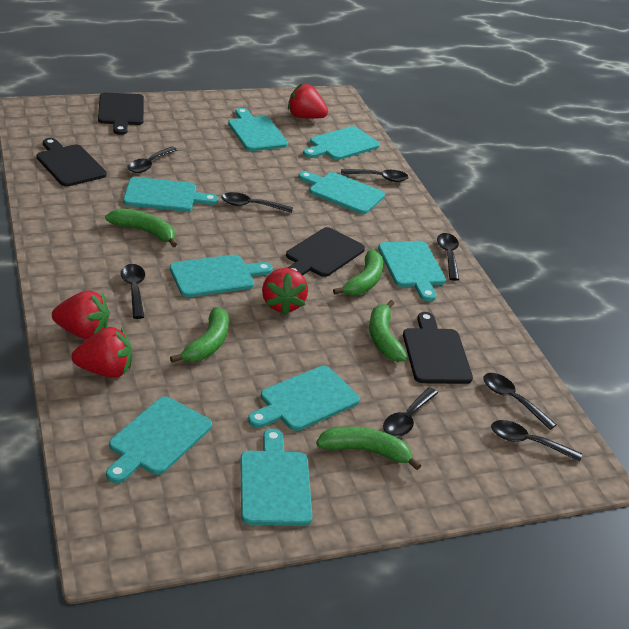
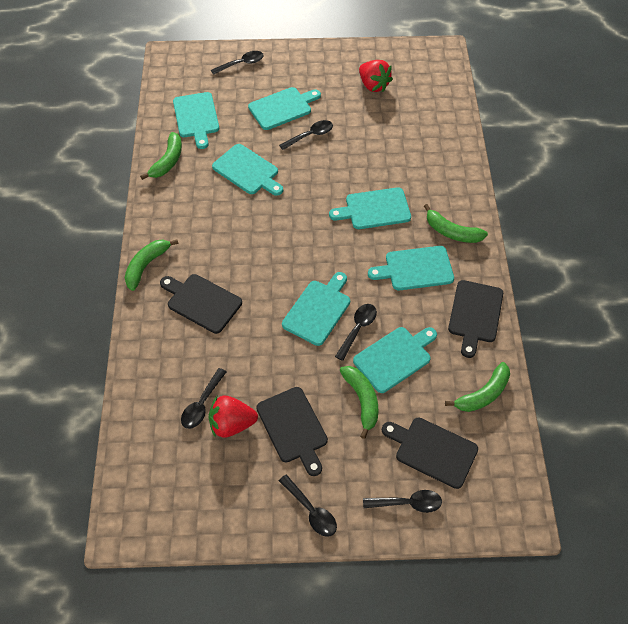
black spoon: 8 -> 6
red strawberry: 4 -> 2
turquoise cutting board: 9 -> 7

